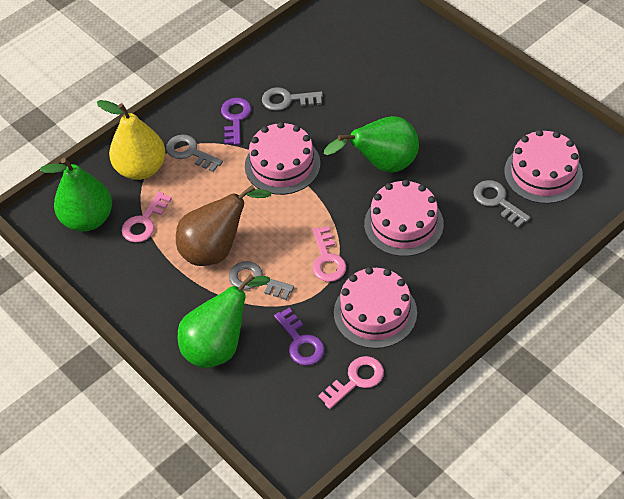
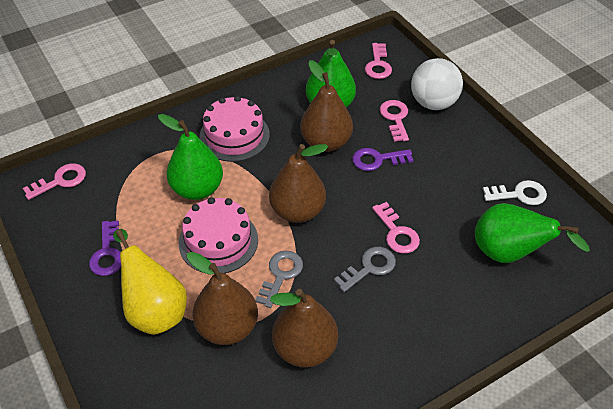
brown pear: 1 -> 4
grey key: 4 -> 2
pink cake: 4 -> 2
pink key: 3 -> 4
white ball: 0 -> 1
white key: 0 -> 1

